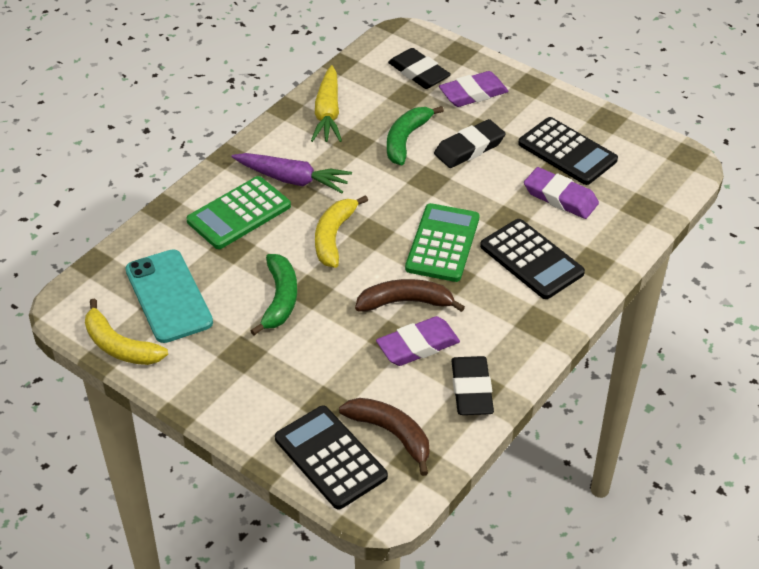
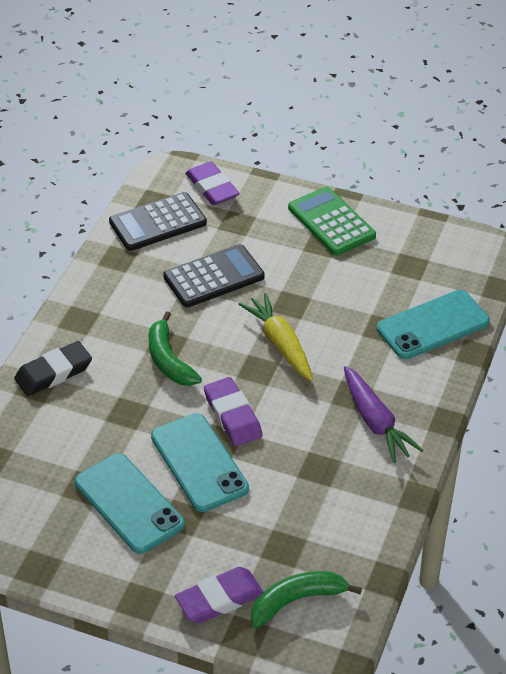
black calculator: 3 -> 2
black eraser: 3 -> 1
brown banana: 2 -> 0
green calculator: 2 -> 1
turquoise phone: 1 -> 3
yellow banana: 2 -> 0

